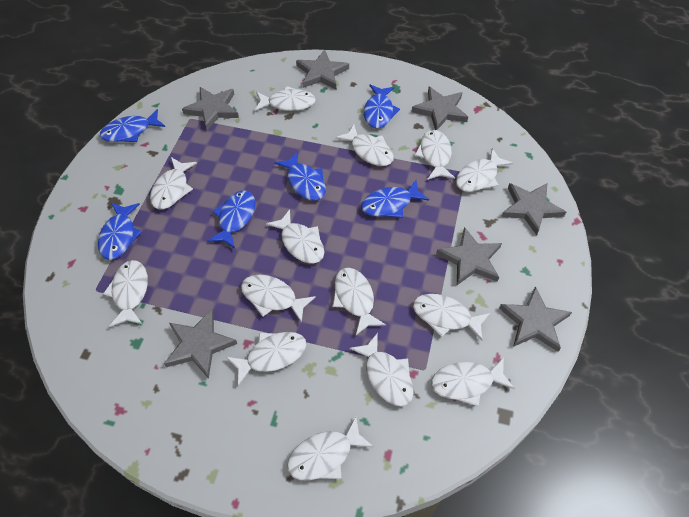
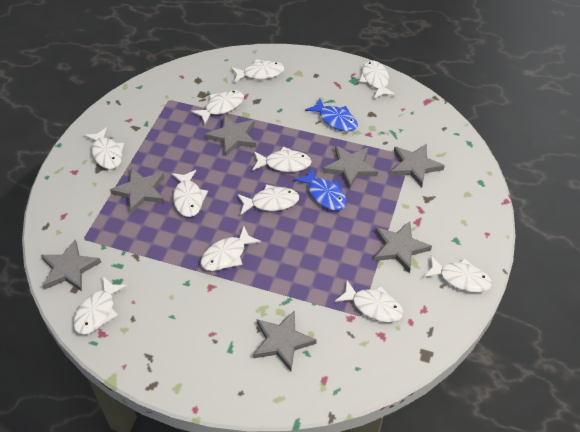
blue fish: 6 -> 2
white fish: 14 -> 11

